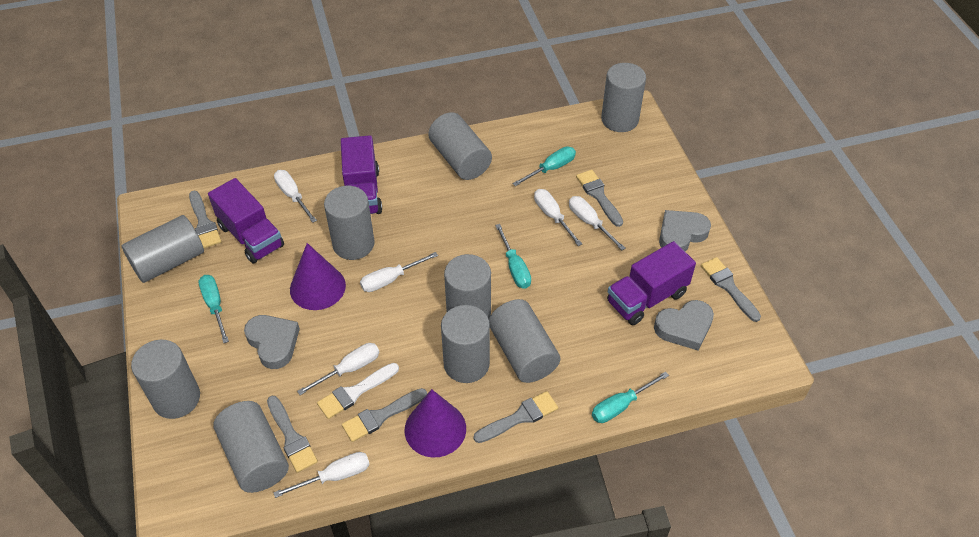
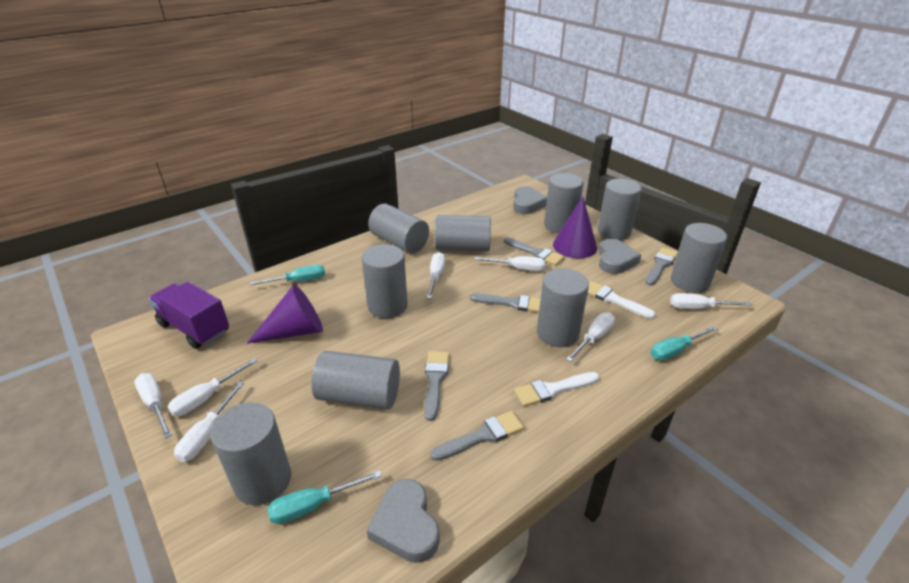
grey brush: 6 -> 5
purple truck: 3 -> 1
turquoise screwdriver: 4 -> 3
white brush: 1 -> 2
white screwdriver: 6 -> 7

